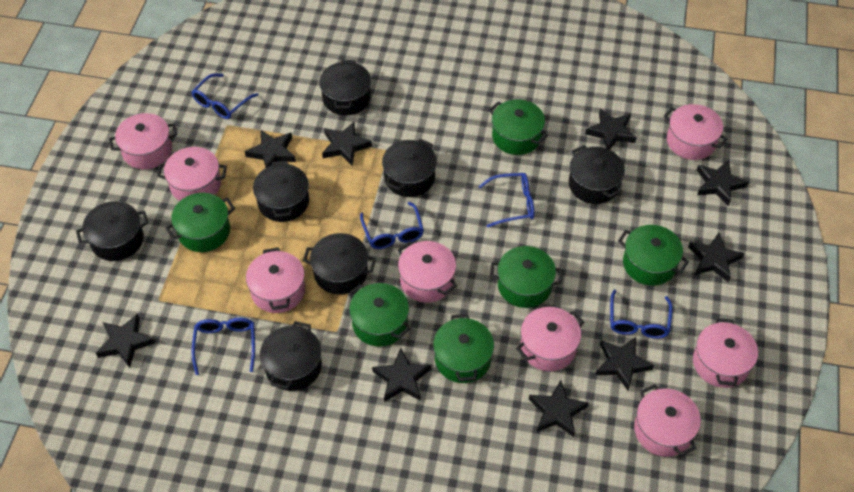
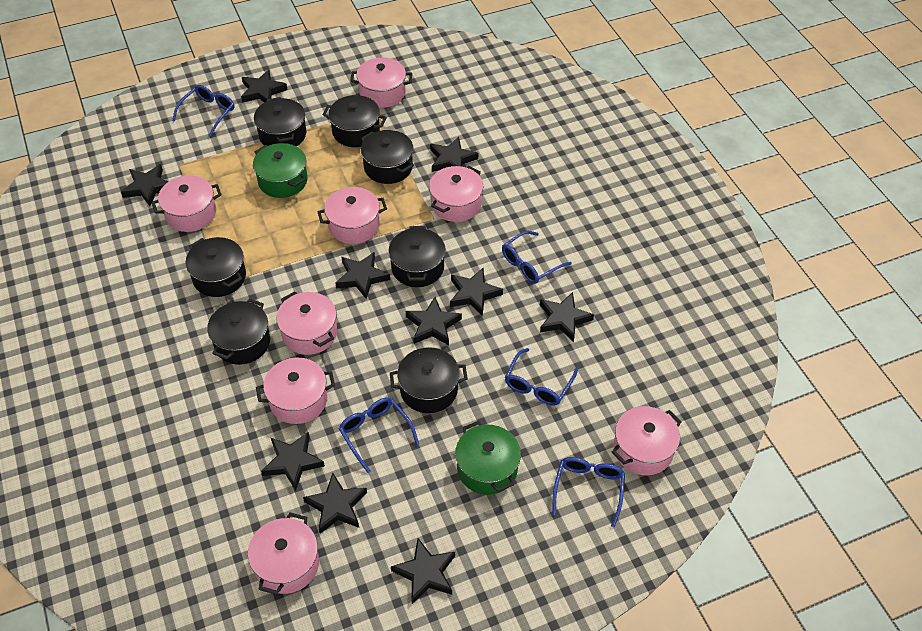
black star: 9 -> 10
green pot: 6 -> 2

